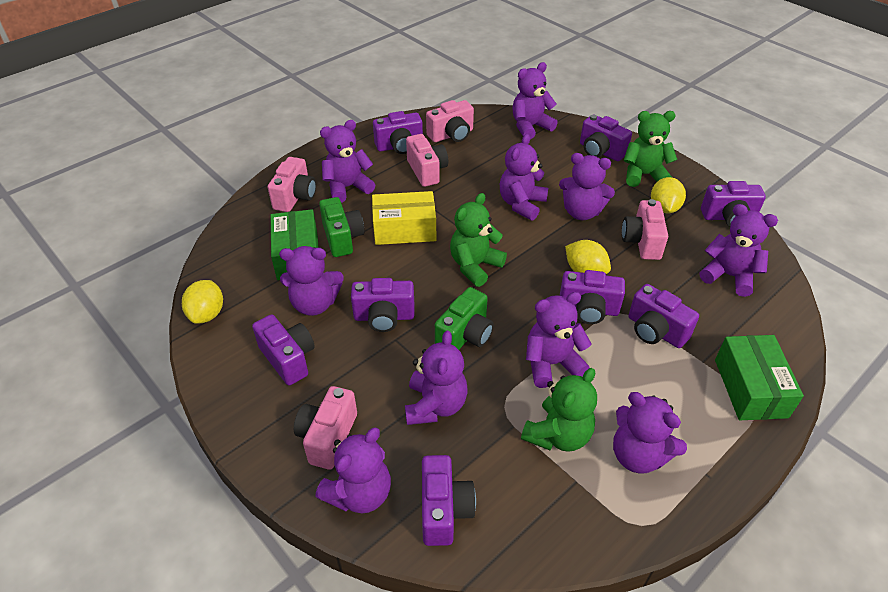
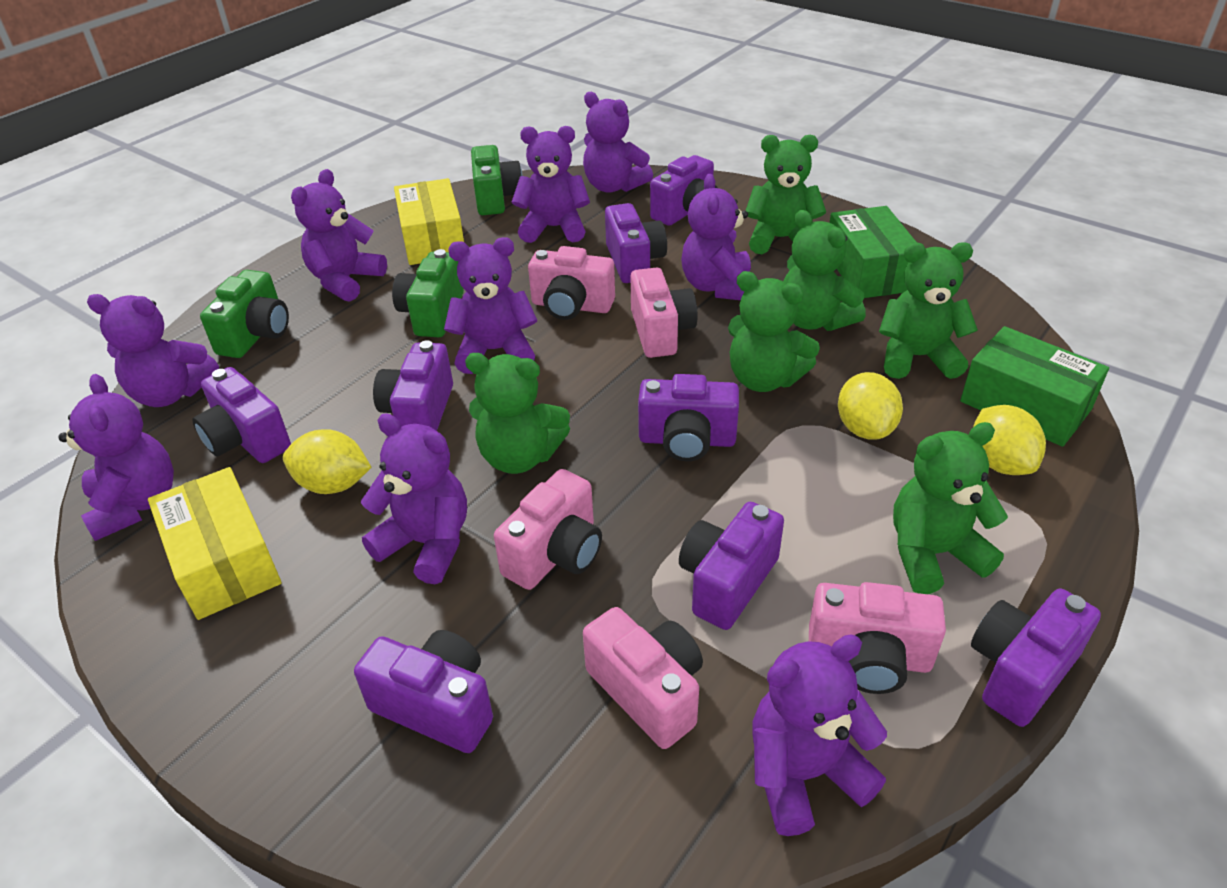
green camera: 2 -> 3
green teddy bear: 3 -> 6
purple teddy bear: 10 -> 9
yellow box: 1 -> 2

